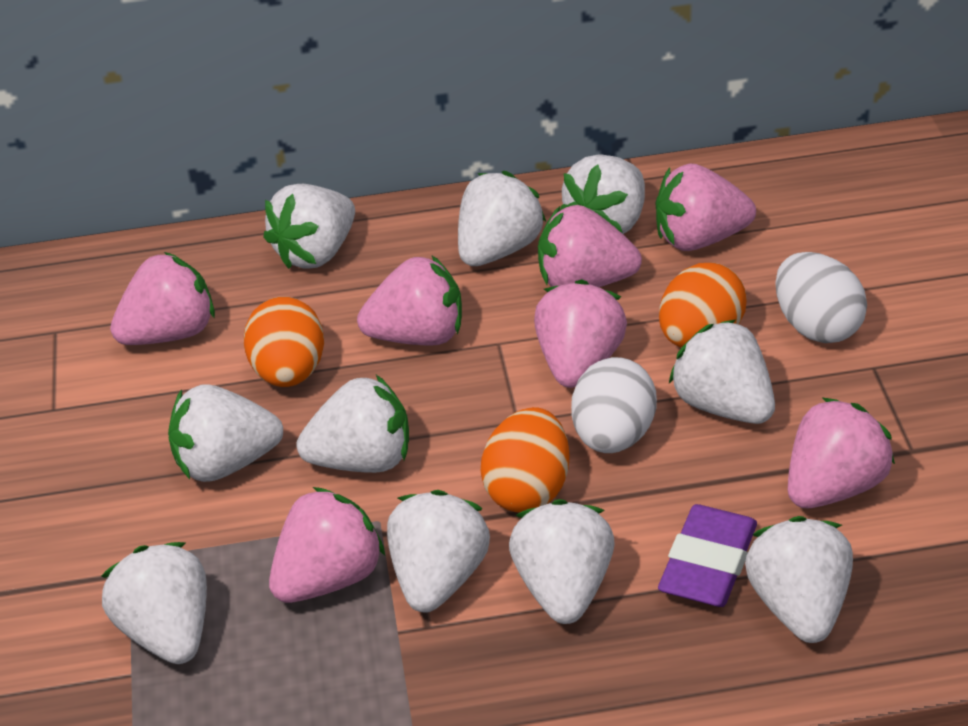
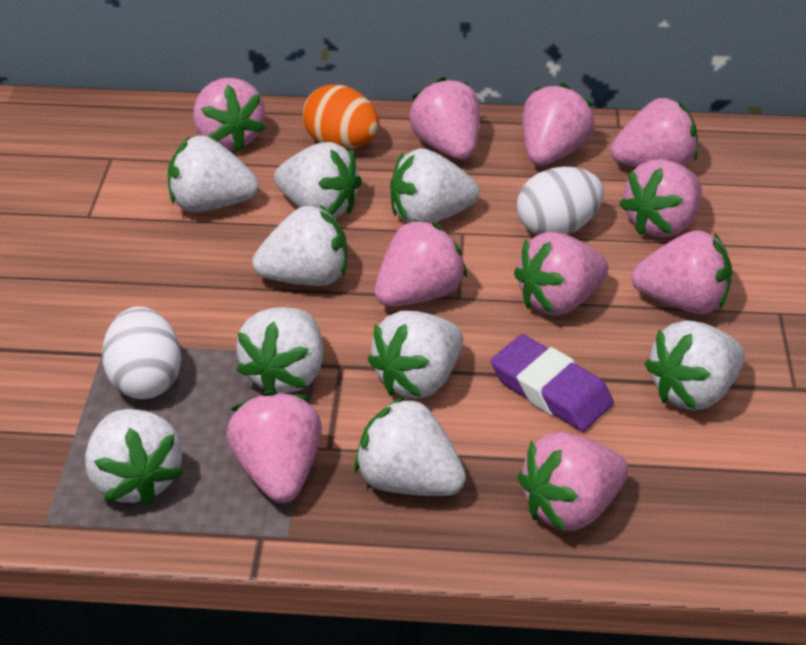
orange egg: 3 -> 1
pink strawberry: 7 -> 10
white strawberry: 10 -> 9

